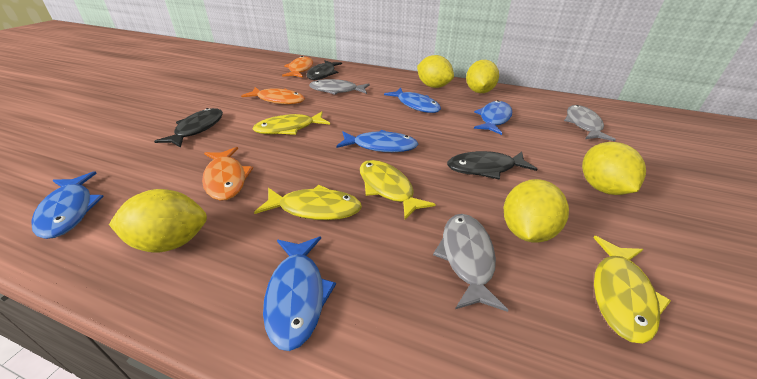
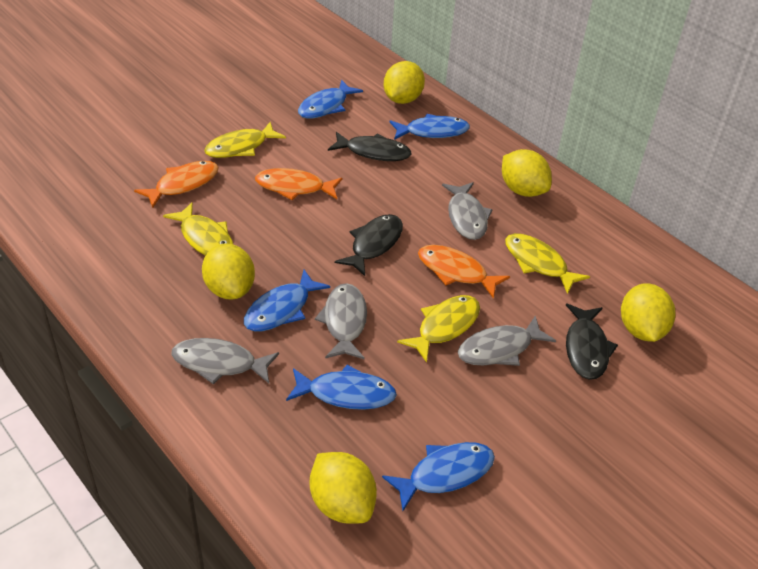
grey fish: 3 -> 4

